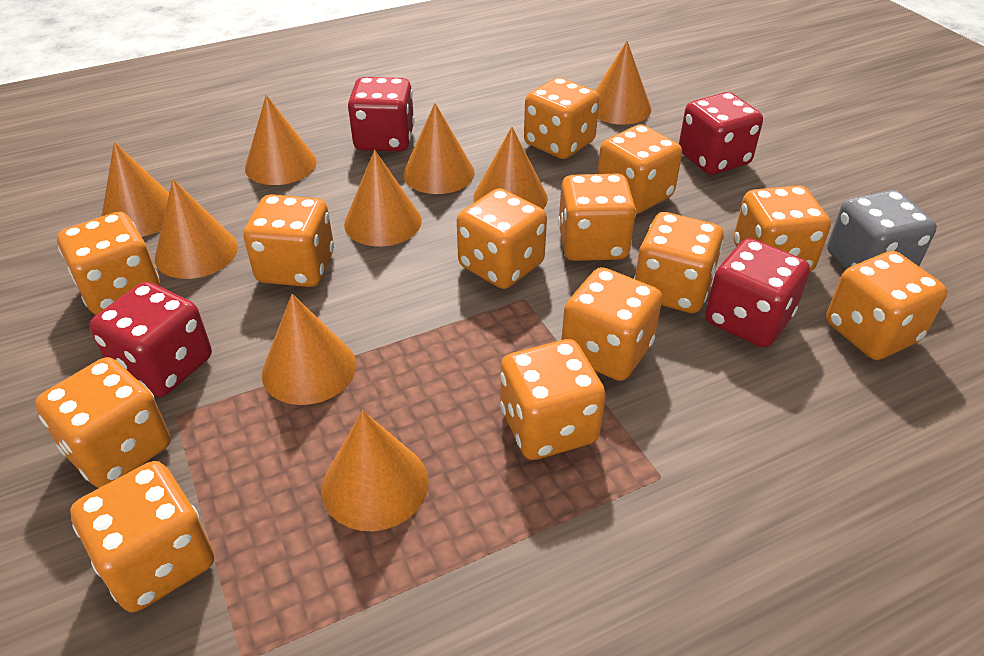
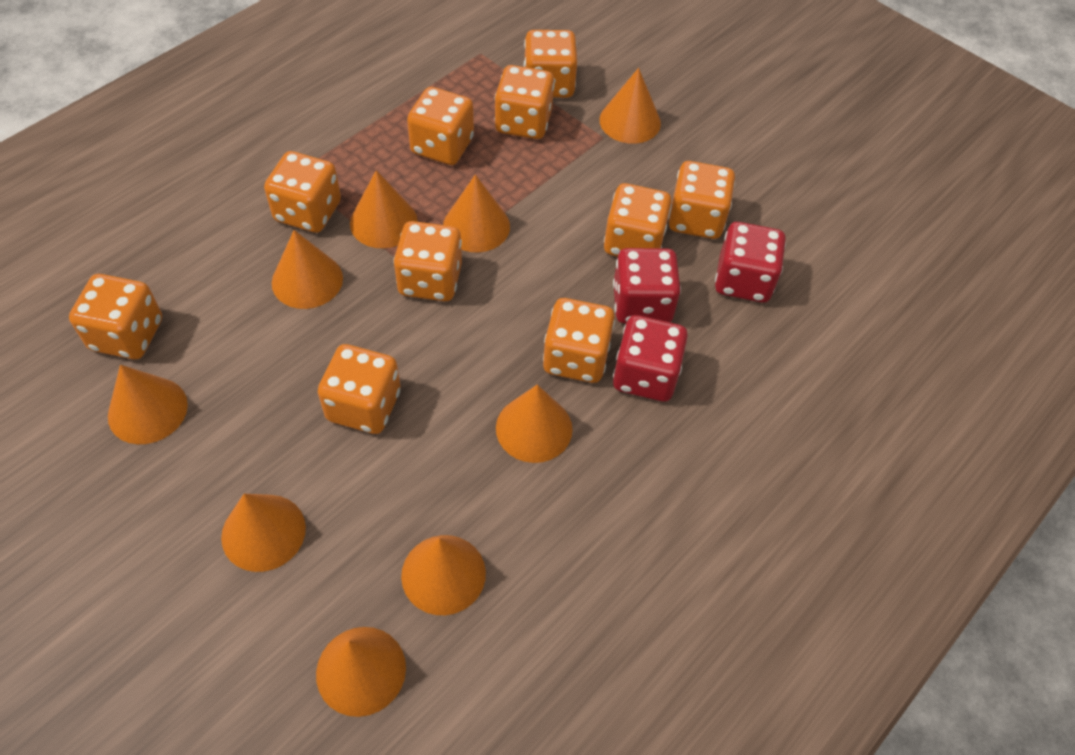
grey dice: 1 -> 0
orange dice: 13 -> 10
red dice: 4 -> 3

